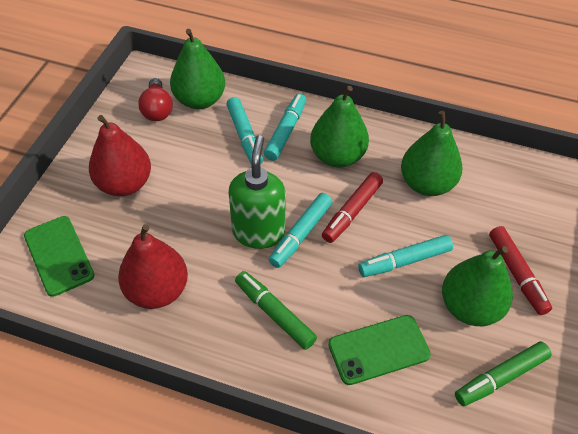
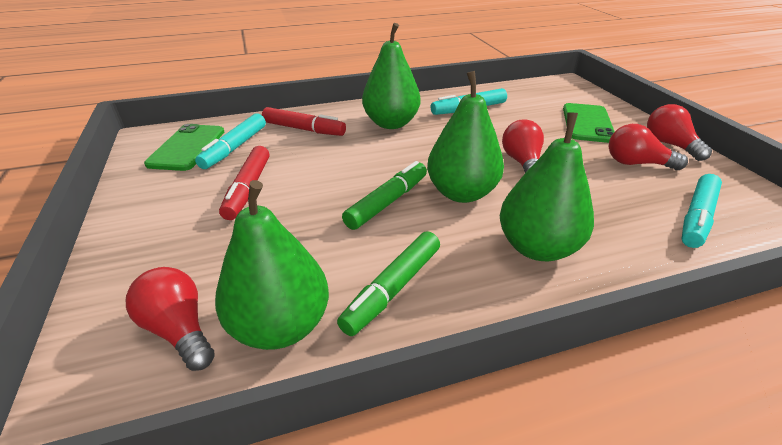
green soap dispenser: 1 -> 0
red light bulb: 1 -> 4
red pear: 2 -> 0
turquoise marker: 4 -> 3

